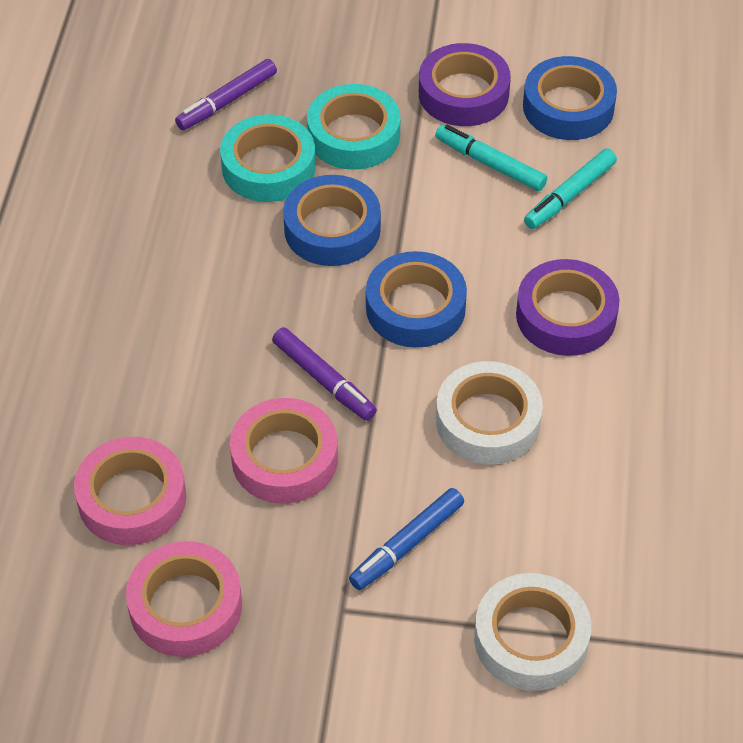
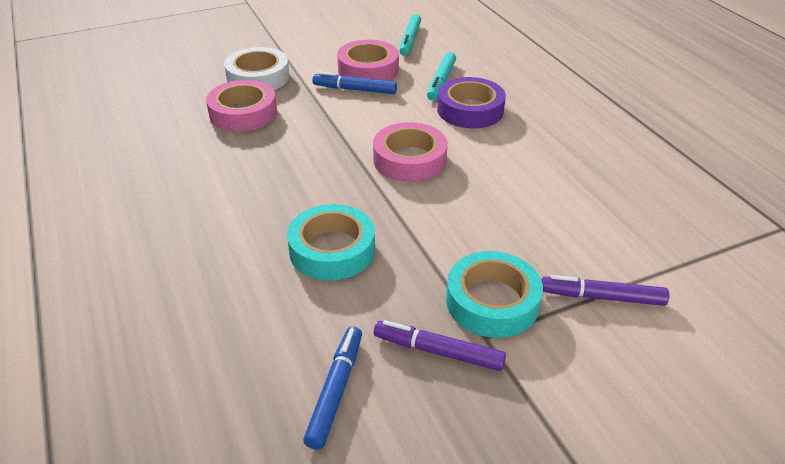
blue marker: 1 -> 2
blue tape: 3 -> 0
purple tape: 2 -> 1
white tape: 2 -> 1

